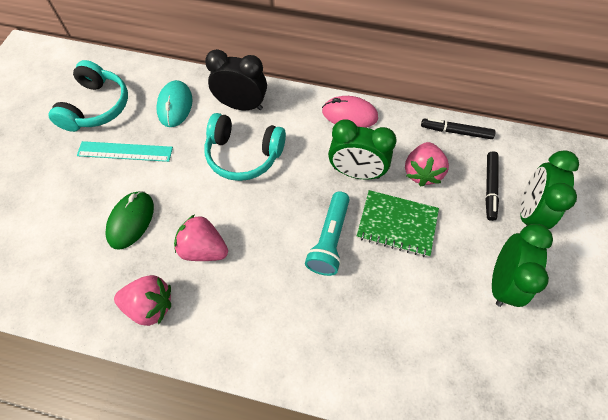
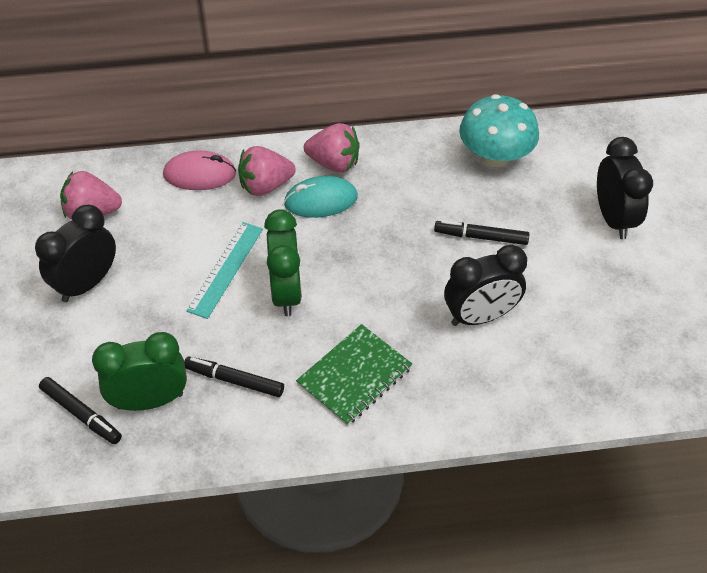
black clock: 1 -> 3
black marker: 2 -> 3
green clock: 3 -> 2
green mouse: 1 -> 0
turquoise flashlight: 1 -> 0
turquoise headphones: 2 -> 0
turquoise mushroom: 0 -> 1

